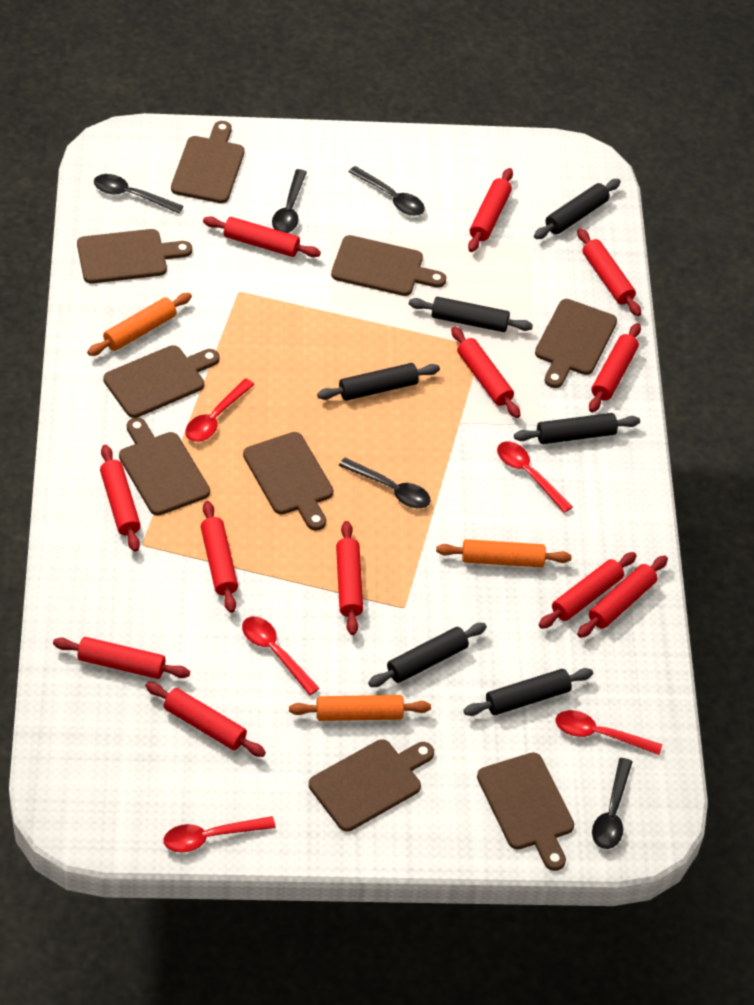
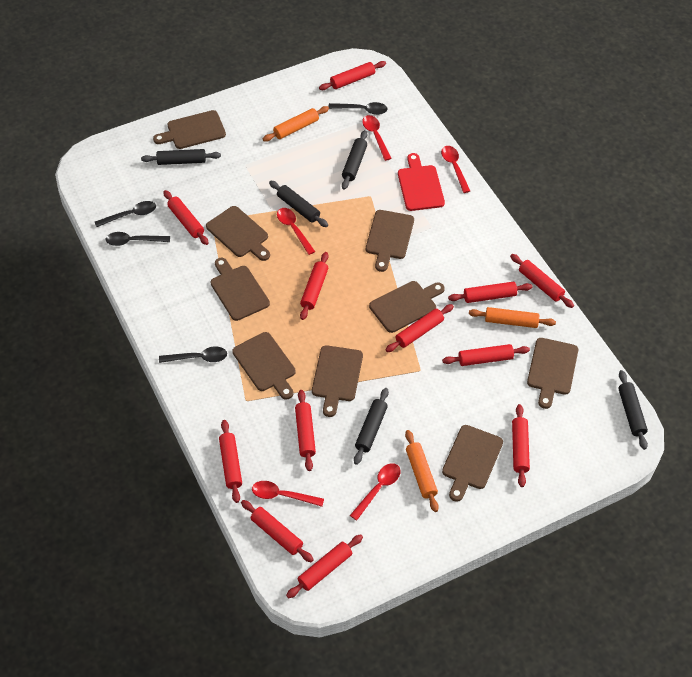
black rolling pin: 6 -> 5
black spoon: 5 -> 4
red cutting board: 0 -> 1

